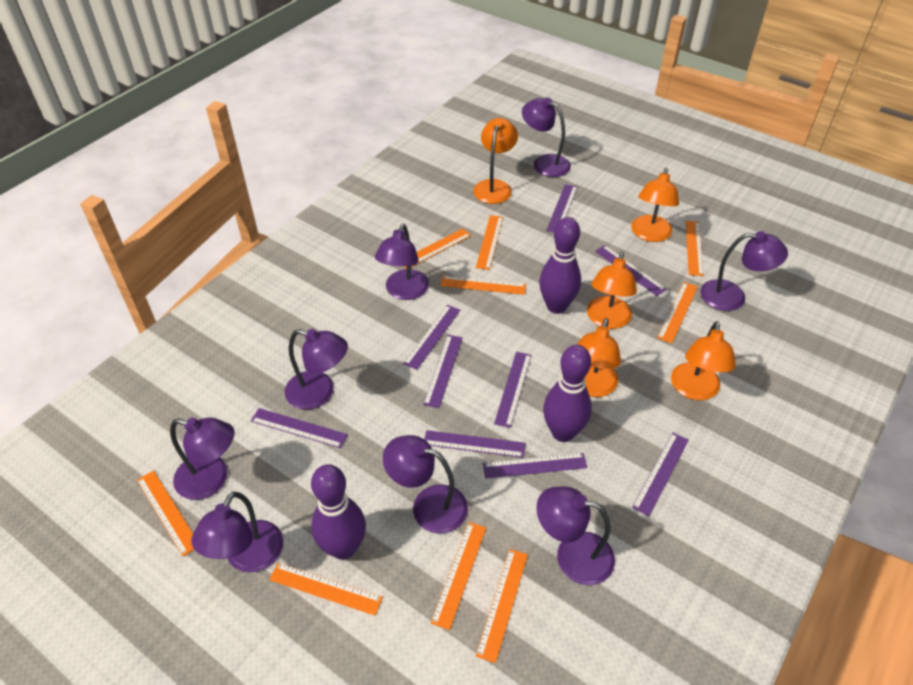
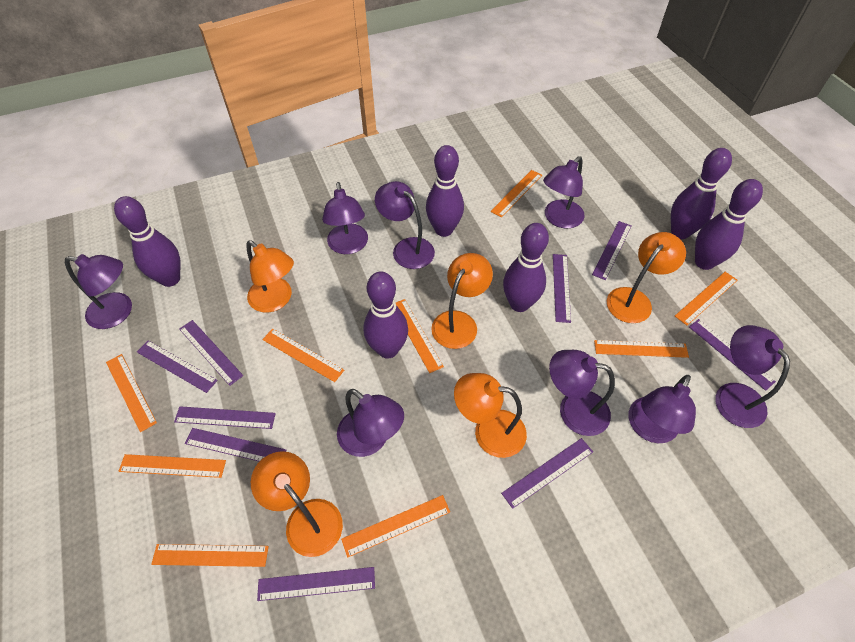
purple bowling pin: 3 -> 6

